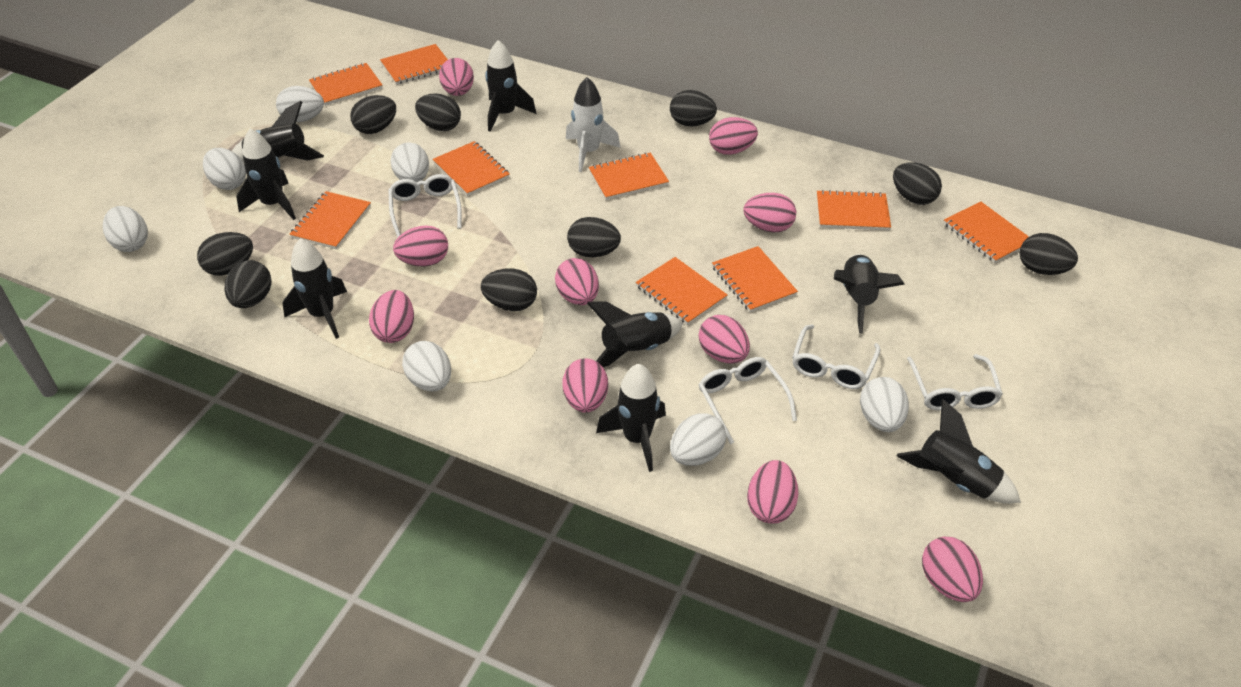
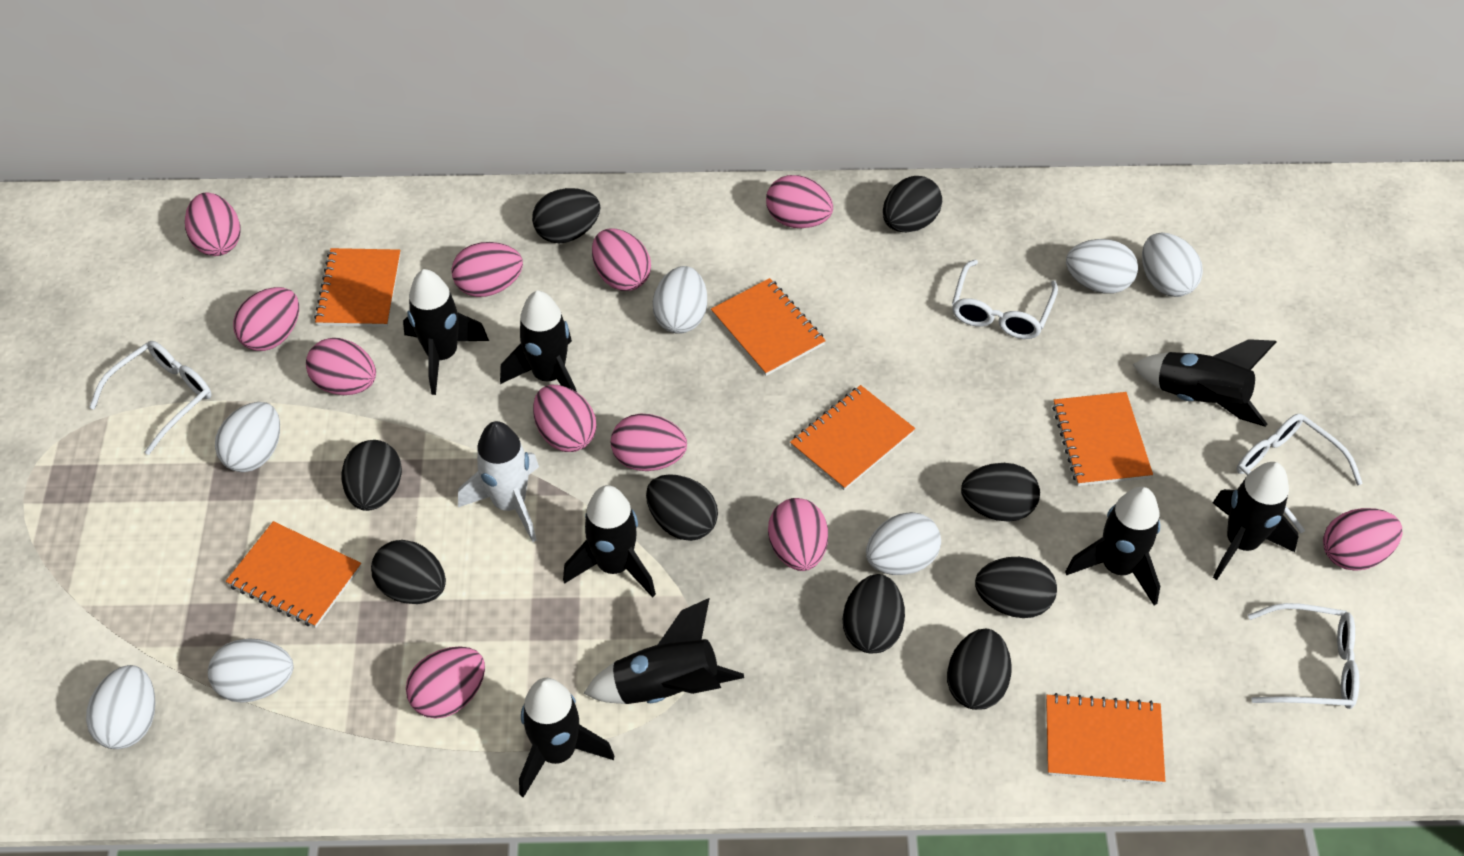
orange notebook: 9 -> 6
pink egg: 10 -> 11

